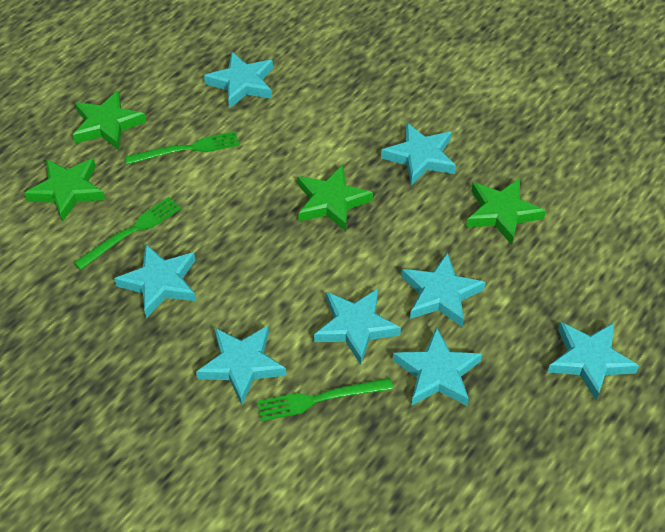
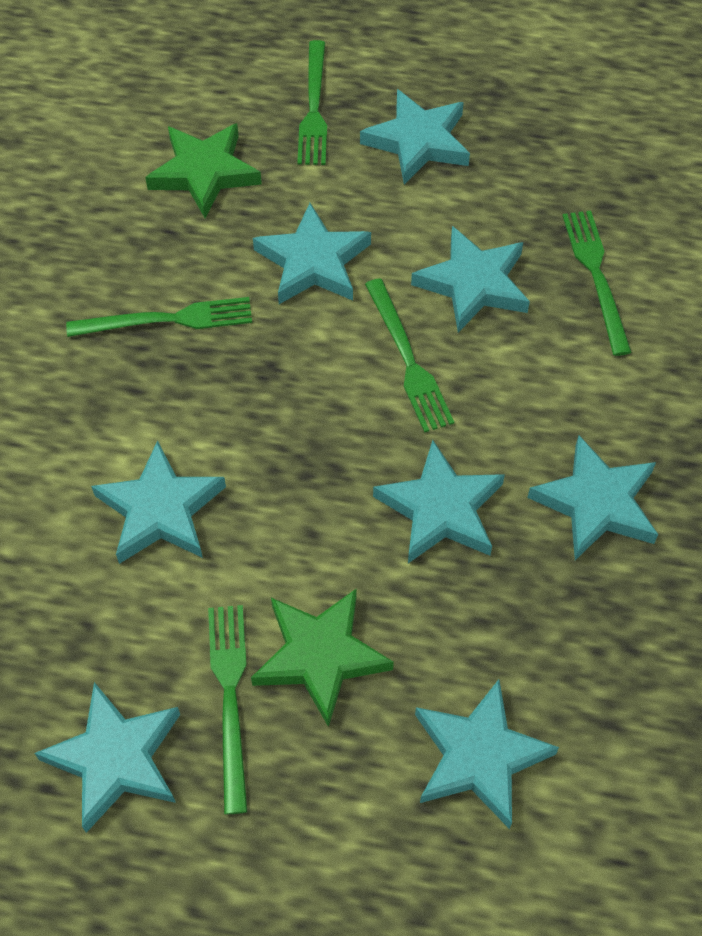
green fork: 3 -> 5
green star: 4 -> 2

